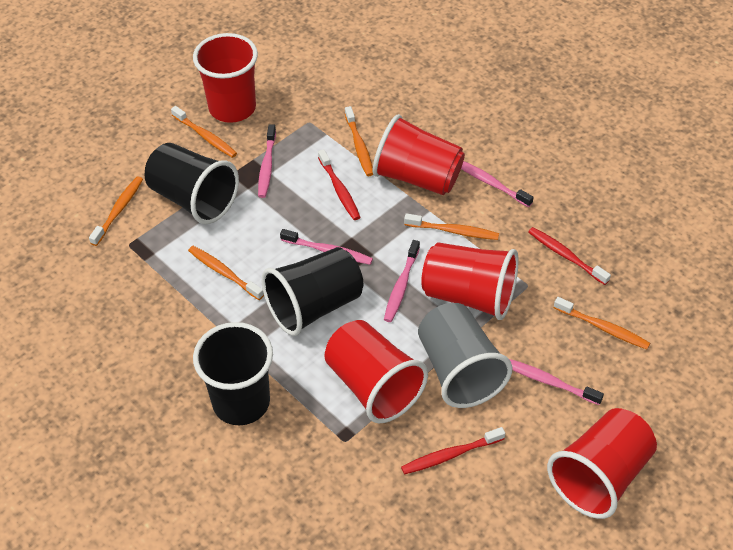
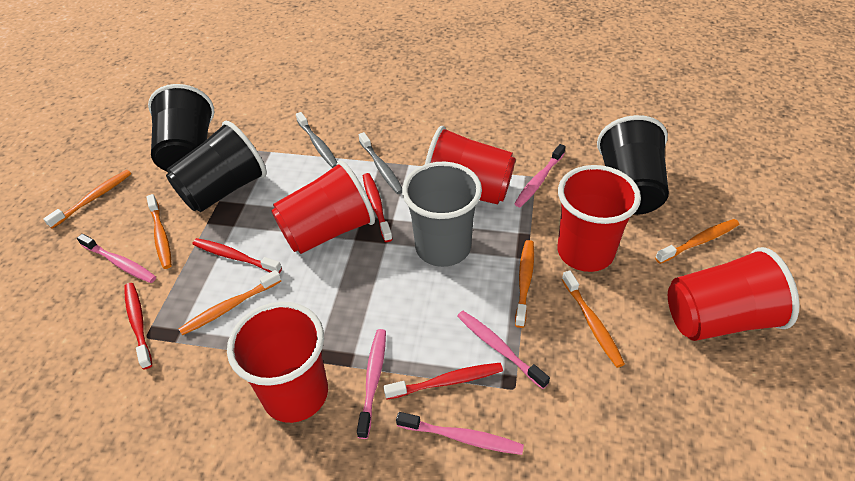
grey toothbrush: 0 -> 2
red toothbrush: 3 -> 4

